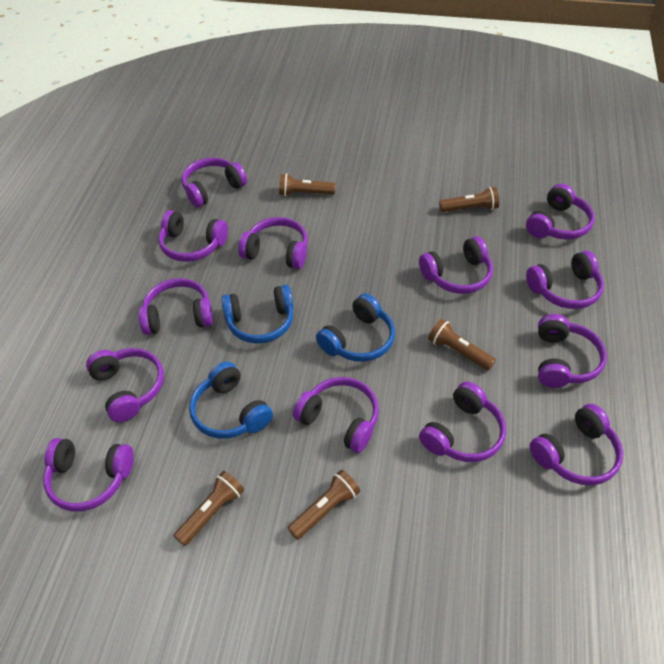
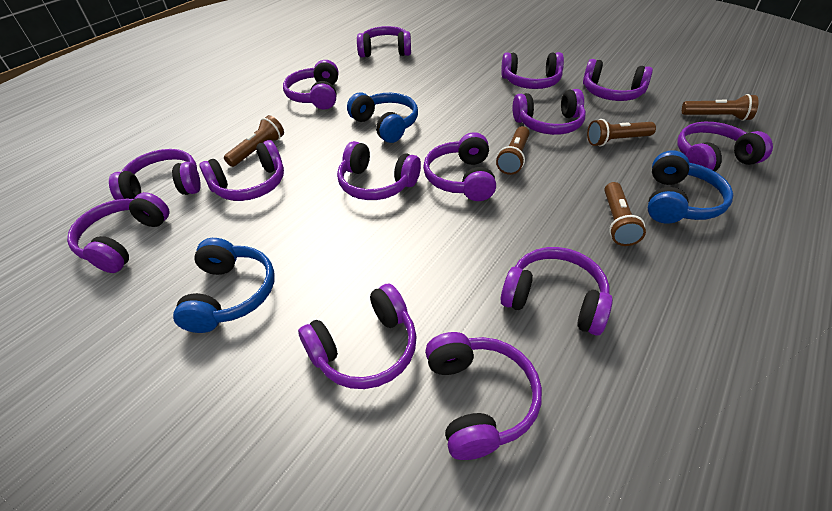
purple headphones: 13 -> 14

